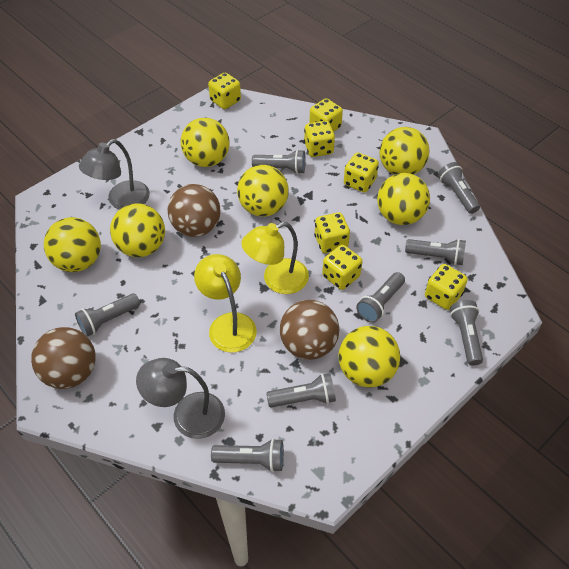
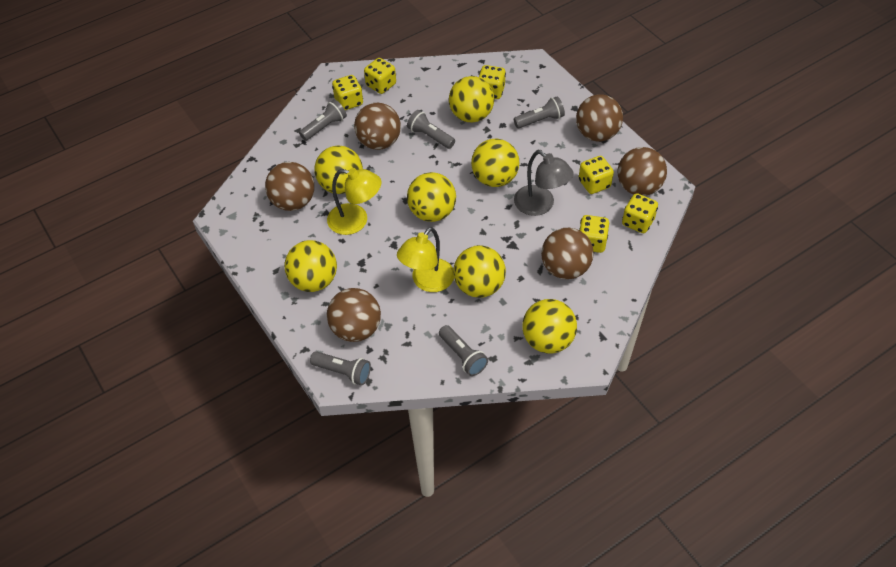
brown ball: 3 -> 6
grey flashlight: 8 -> 5
grey lamp: 2 -> 1
yellow dice: 7 -> 6

